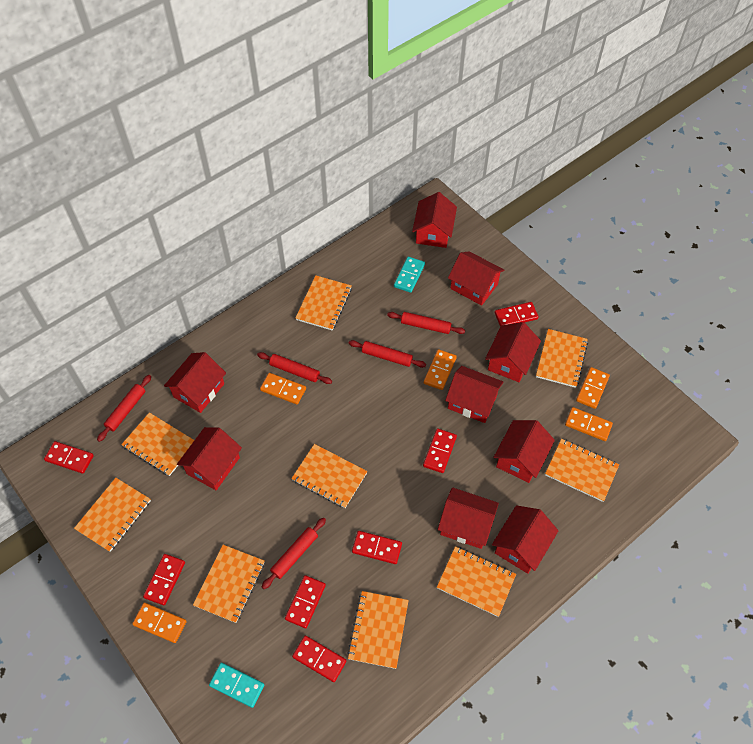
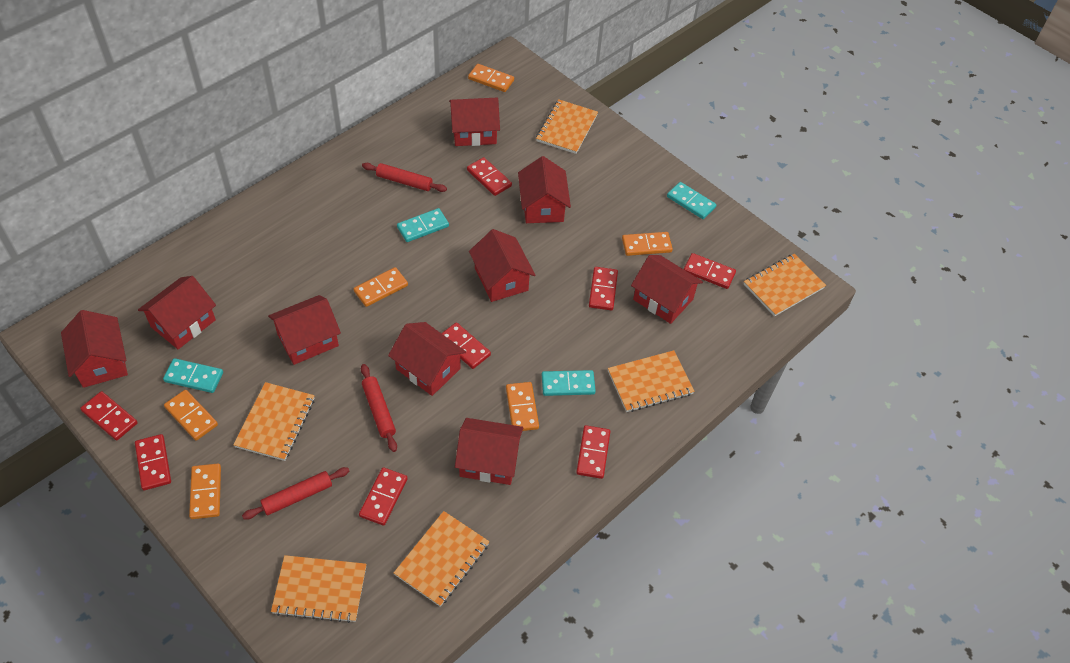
orange domino: 5 -> 6
orange notebook: 9 -> 6
red domino: 7 -> 8
red rolling pin: 5 -> 3
turquoise domino: 2 -> 4

